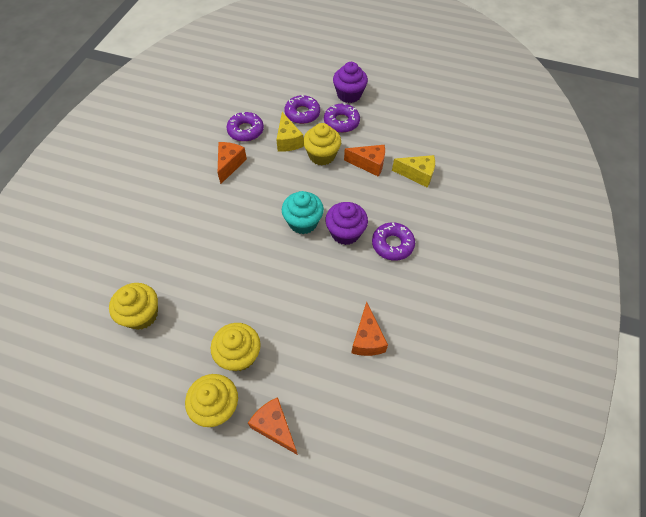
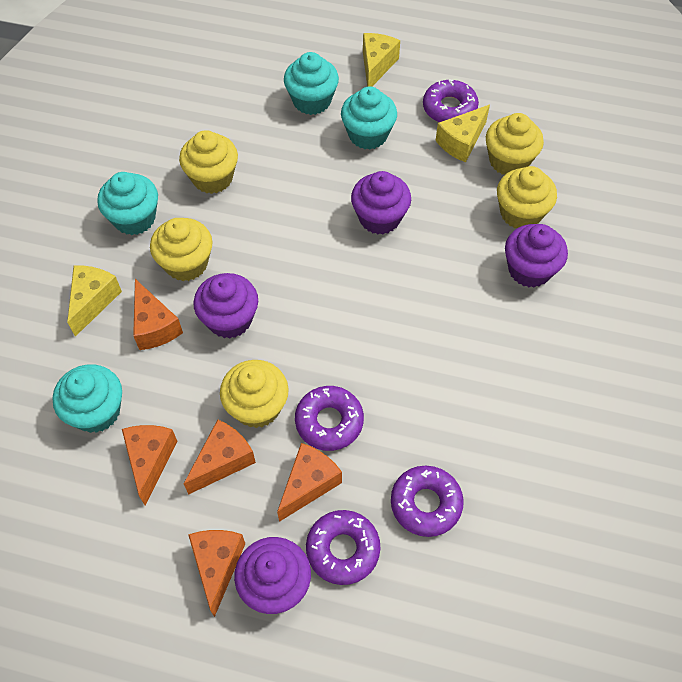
orange cheese: 4 -> 5
purple cupcake: 2 -> 4
turquoise cupcake: 1 -> 4
yellow cheese: 2 -> 3
yellow cupcake: 4 -> 5

